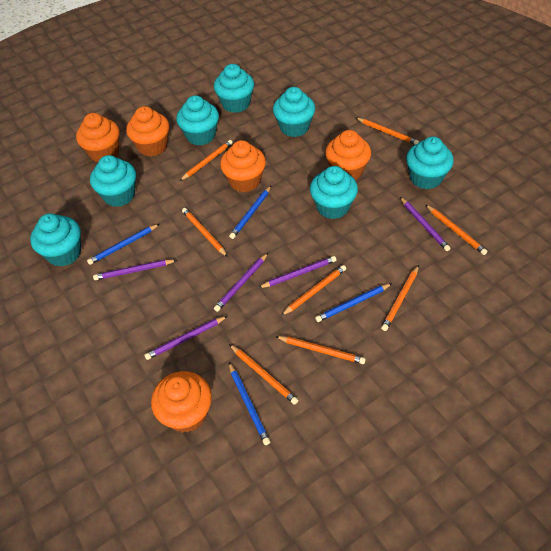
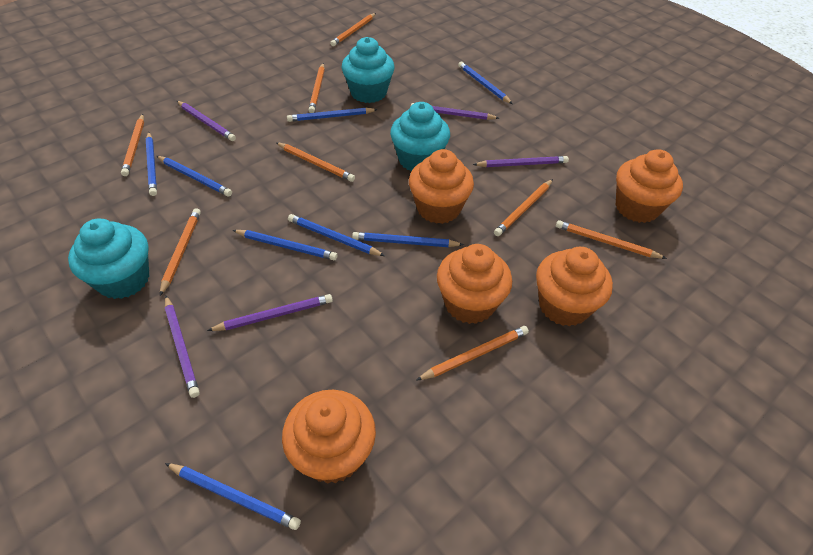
blue pencil: 4 -> 8
turquoise cupcake: 7 -> 3

